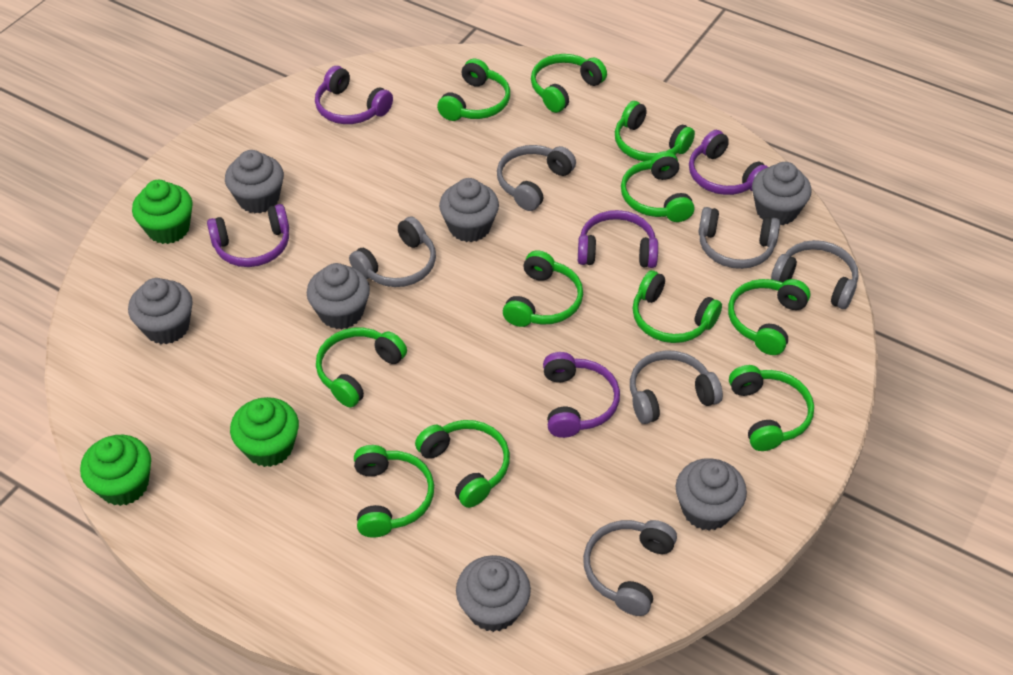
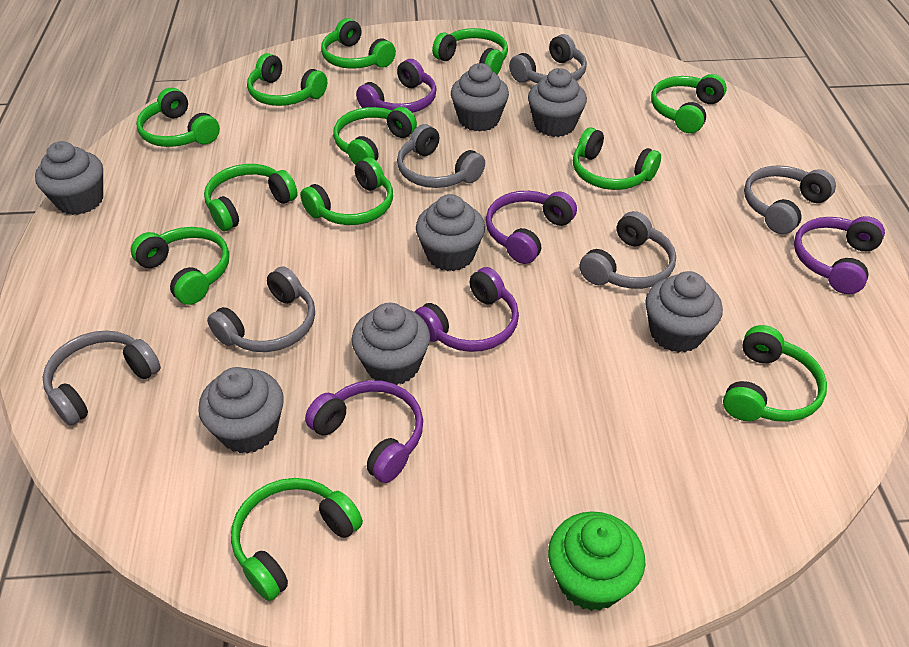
green cupcake: 3 -> 1
green headphones: 11 -> 12

